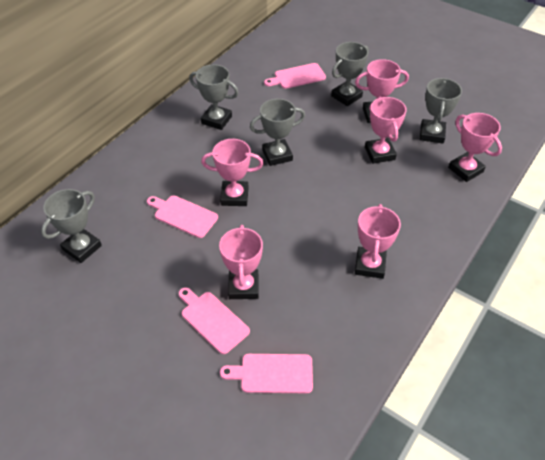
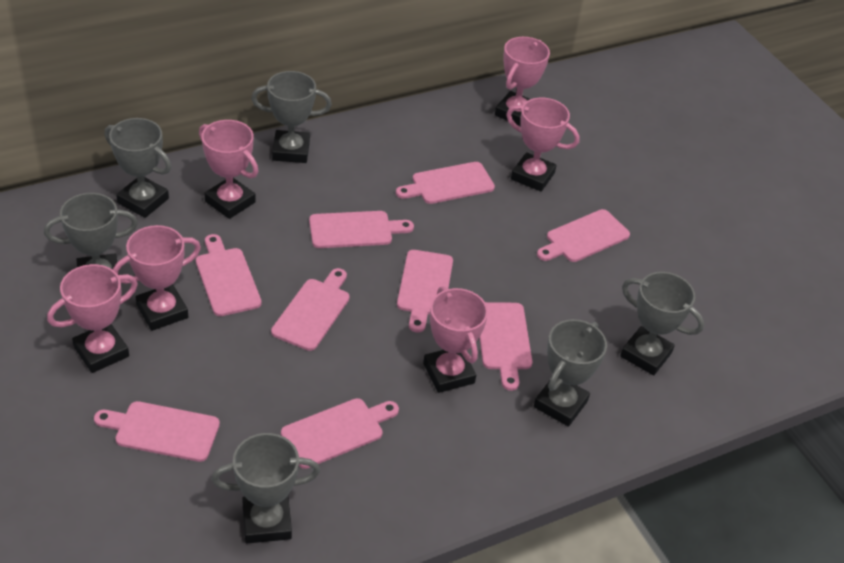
grey trophy: 5 -> 6
pink cutting board: 4 -> 9

